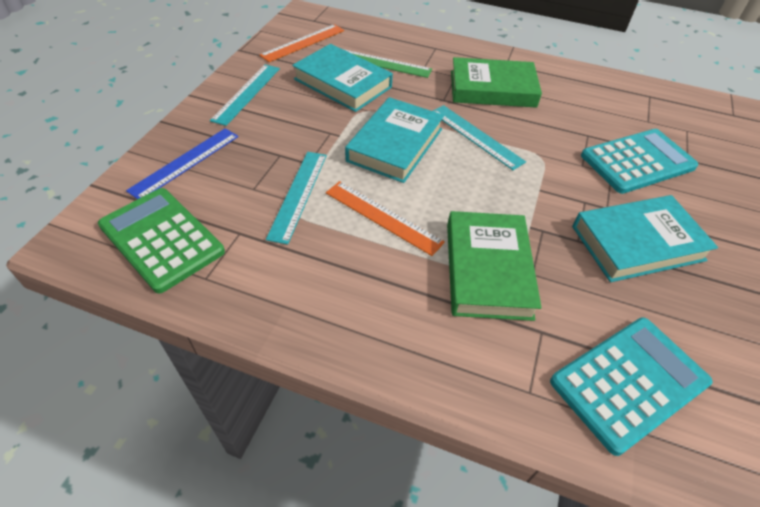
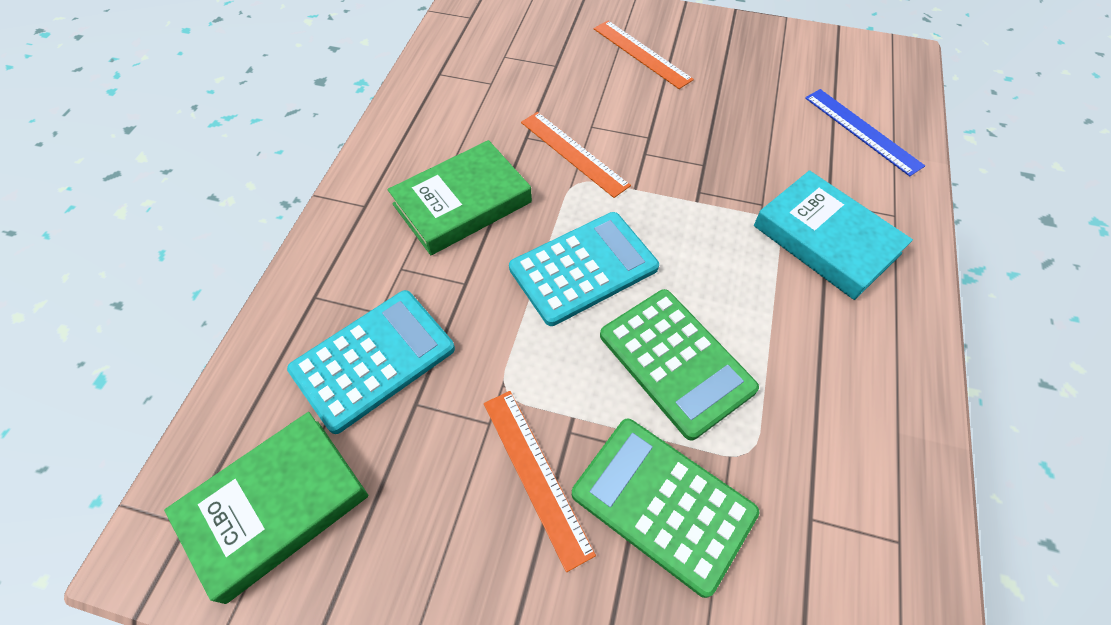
green calculator: 1 -> 2
green ruler: 1 -> 0
orange ruler: 2 -> 3
turquoise book: 3 -> 1
turquoise ruler: 3 -> 0

